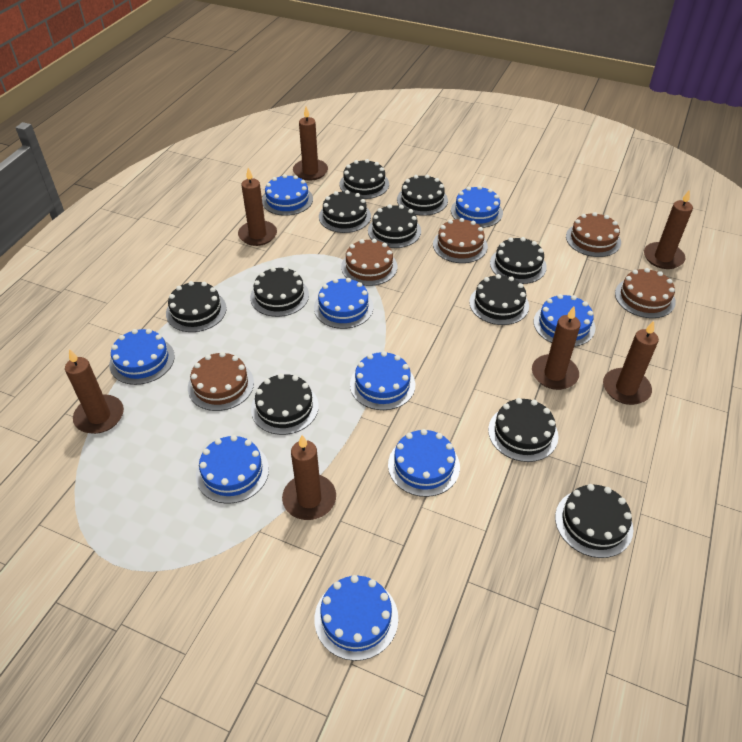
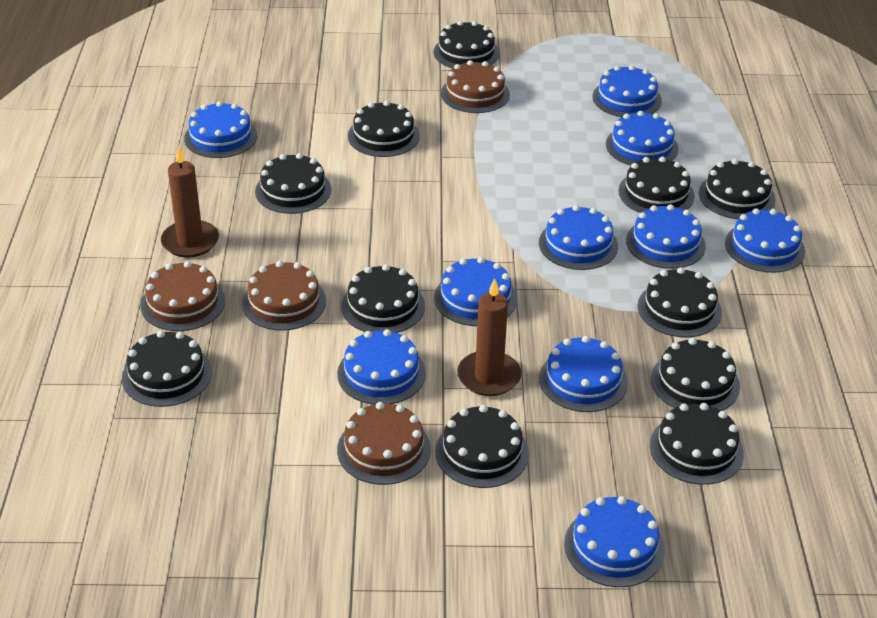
blue cake: 9 -> 10
brown cake: 5 -> 4
brown candle: 7 -> 2

